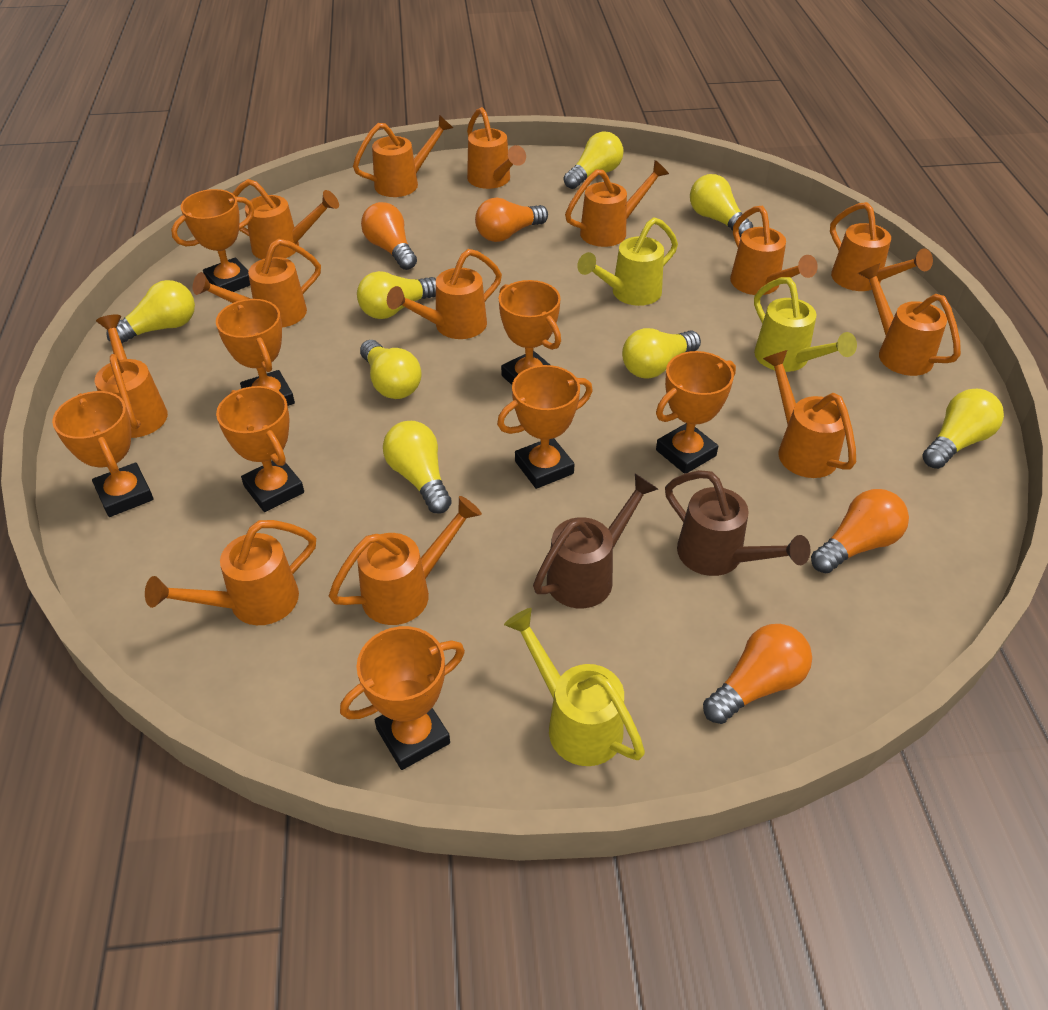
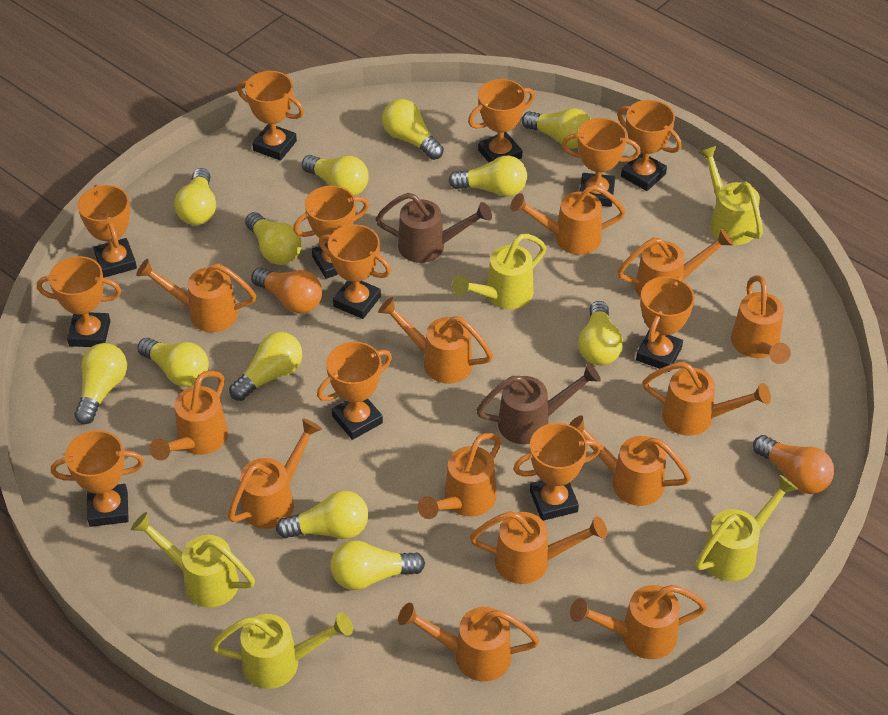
orange light bulb: 4 -> 2
orange trophy: 8 -> 12
yellow light bulb: 8 -> 12
yellow watering can: 3 -> 5

